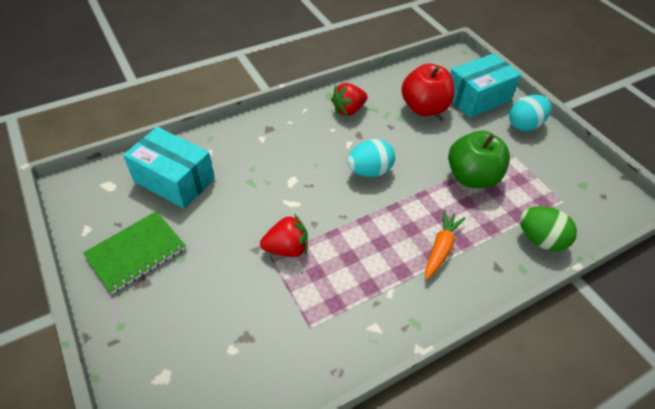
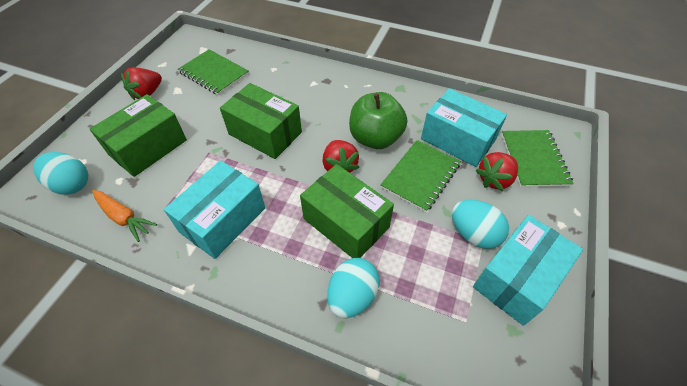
green box: 0 -> 3
green egg: 1 -> 0
green notebook: 1 -> 3
red apple: 1 -> 0
red strawberry: 2 -> 3
turquoise box: 2 -> 3
turquoise egg: 2 -> 3

